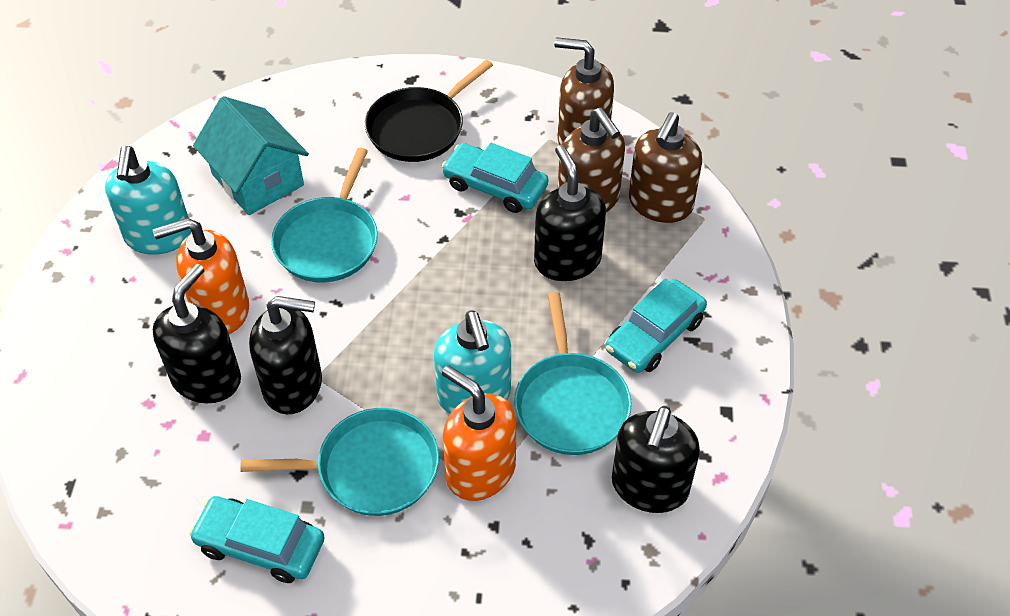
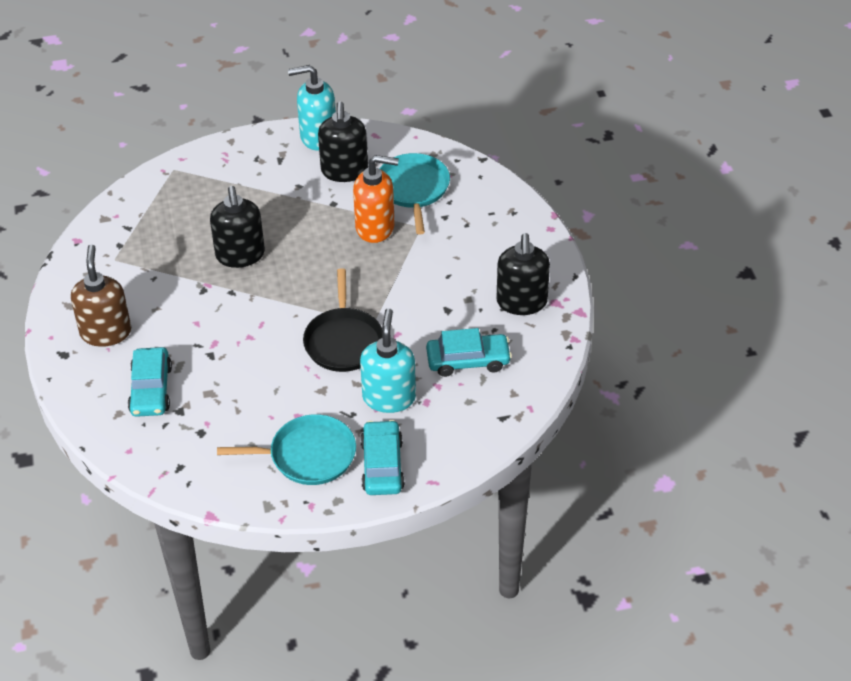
black soap dispenser: 4 -> 3
brown soap dispenser: 3 -> 1
orange soap dispenser: 2 -> 1
turquoise house: 1 -> 0
turquoise pan: 3 -> 2

